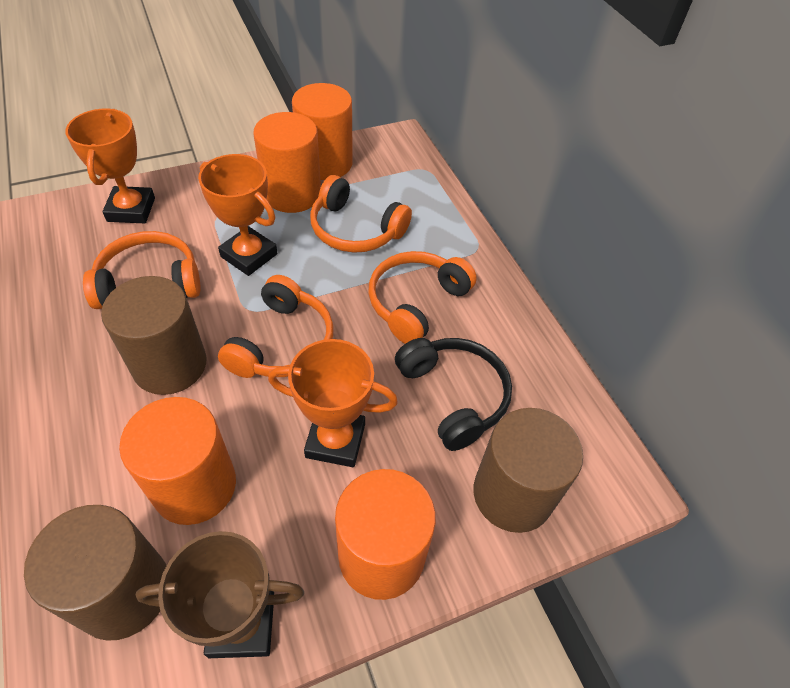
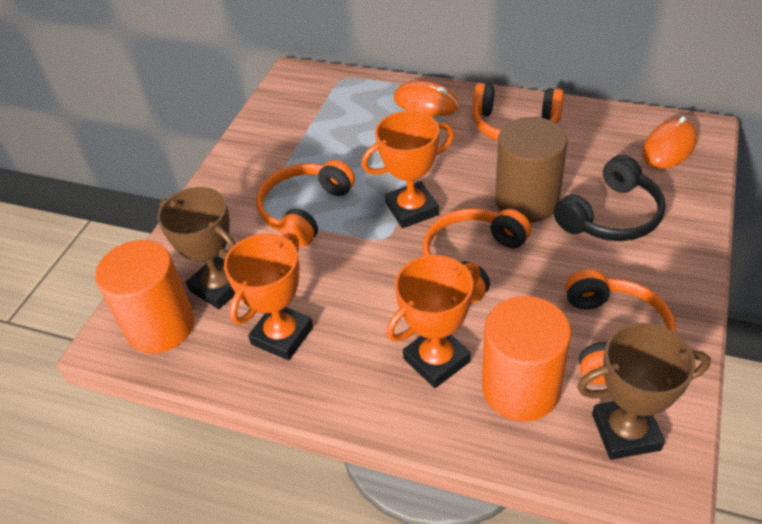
brown cylinder: 3 -> 1
brown trophy: 1 -> 2
orange cylinder: 4 -> 2
orange mouse: 0 -> 2

